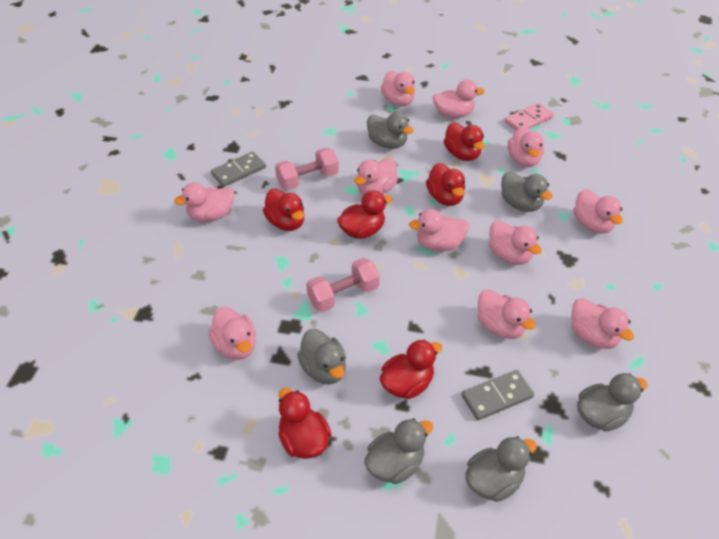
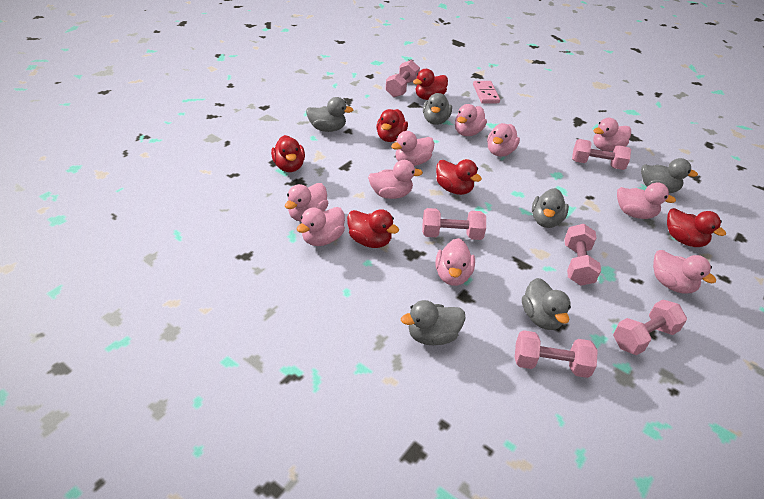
grey domino: 2 -> 0
pink duck: 11 -> 10
pink dumbbell: 2 -> 6

